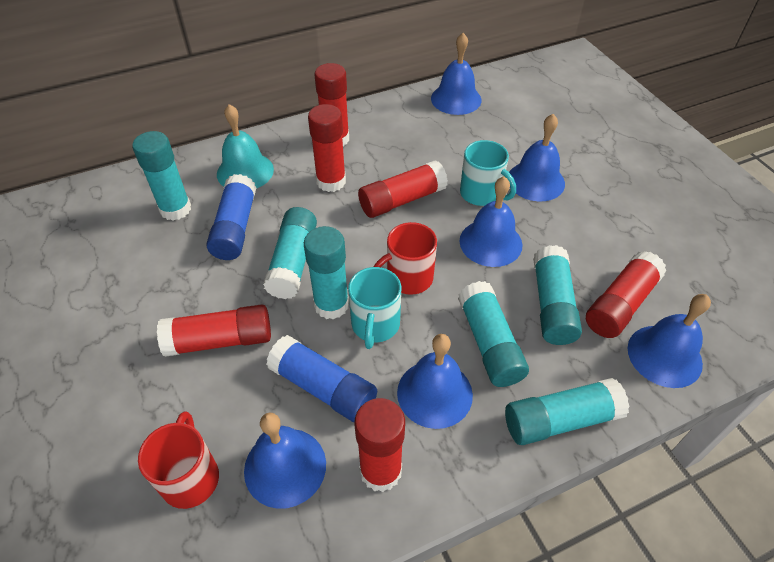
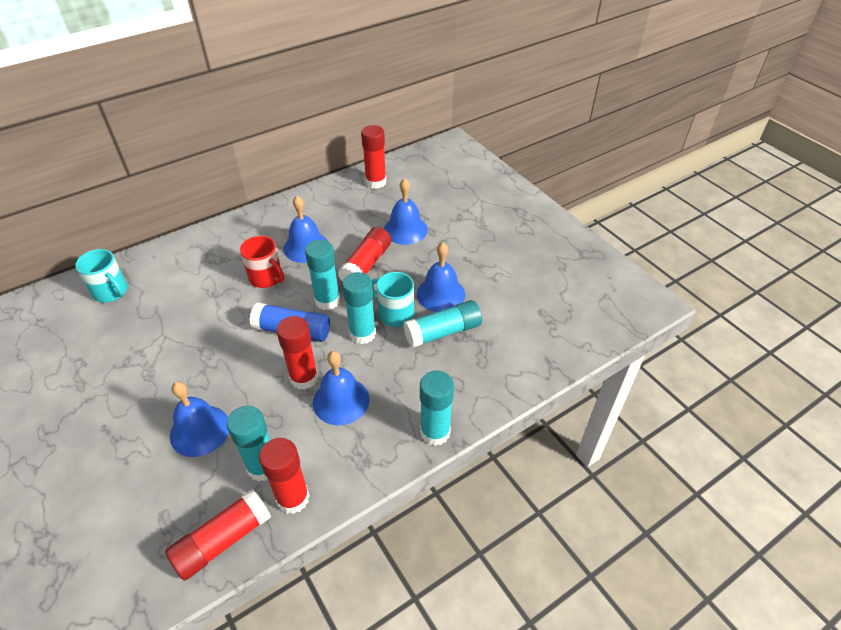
blue bell: 6 -> 5
blue glue stick: 2 -> 1
red glue stick: 6 -> 5
red mug: 2 -> 1
turquoise bell: 1 -> 0
turquoise glue stick: 6 -> 5

